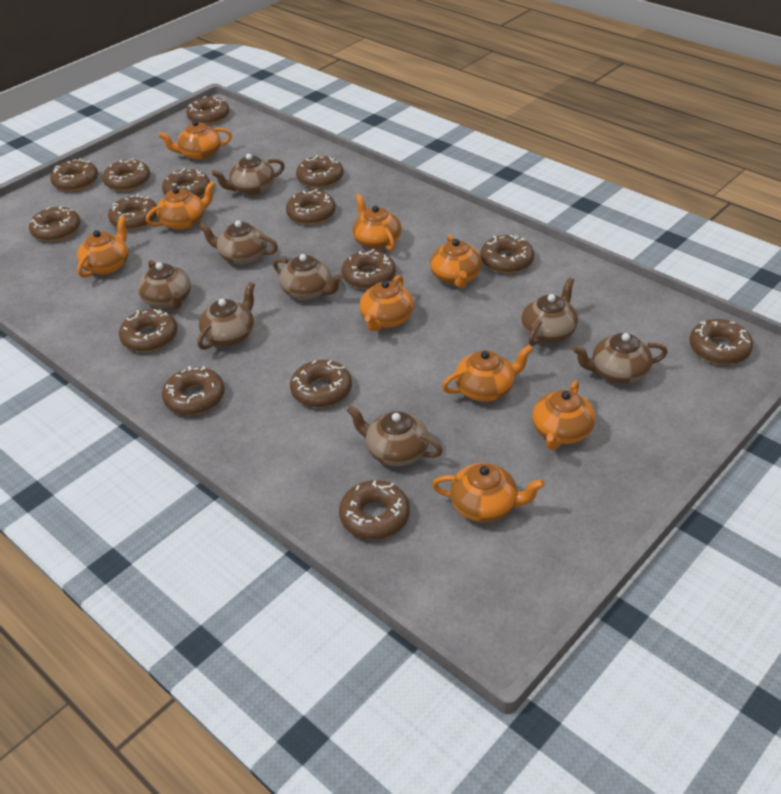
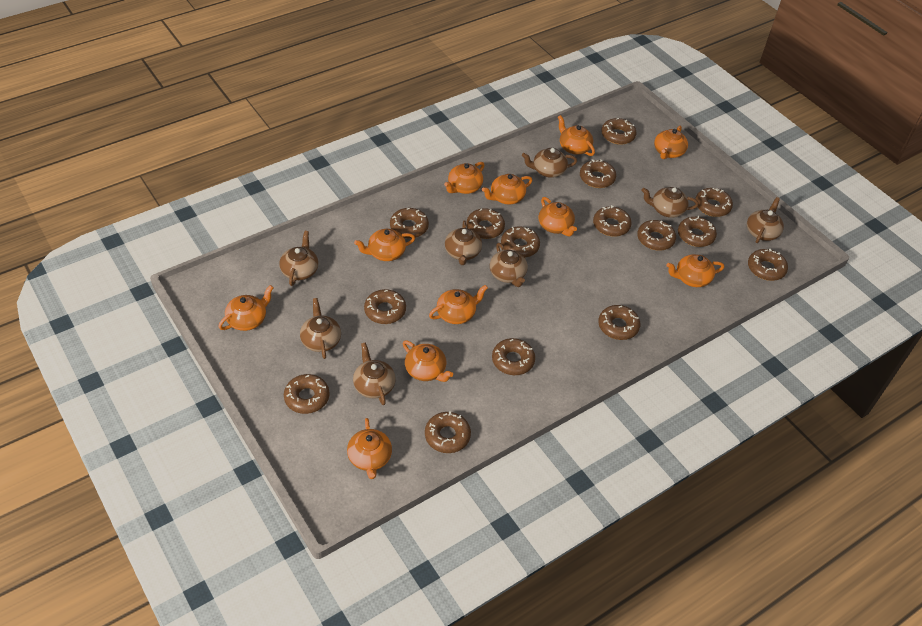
orange teapot: 9 -> 11

